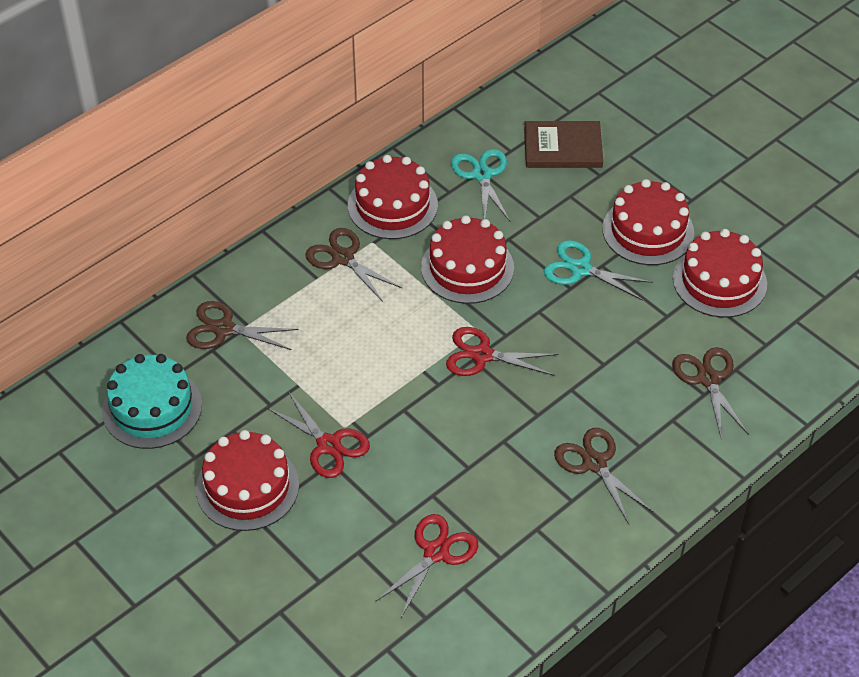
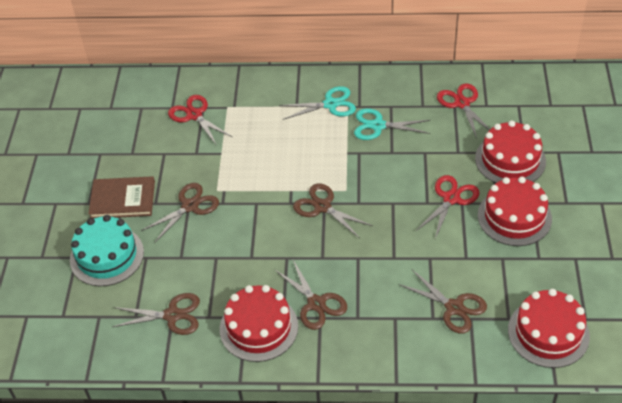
brown scissors: 4 -> 5
red cake: 5 -> 4

